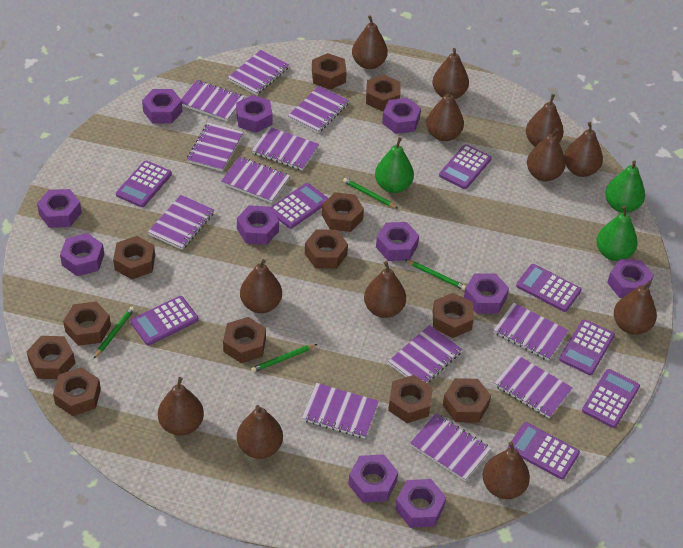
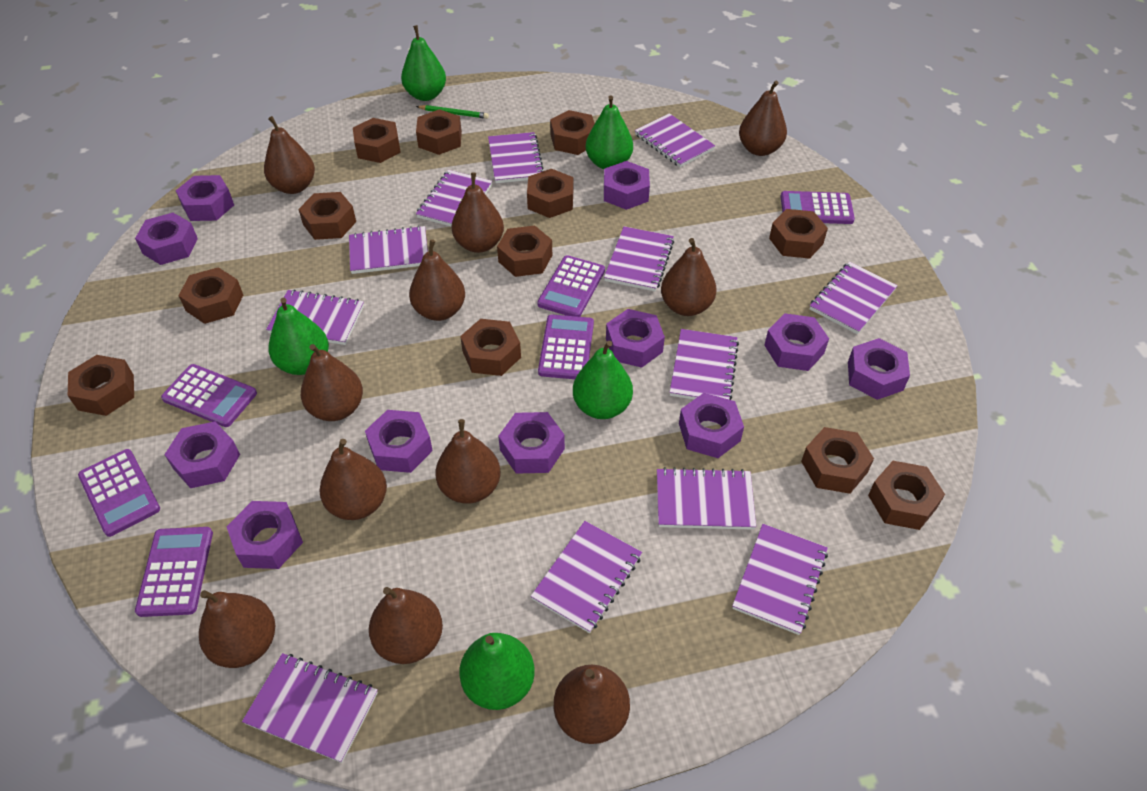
brown pear: 12 -> 11
green pear: 3 -> 5
green pencil: 4 -> 1
purple calculator: 8 -> 6

